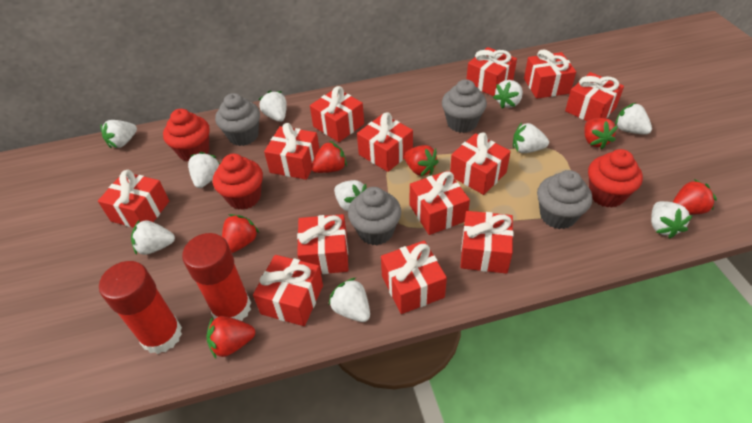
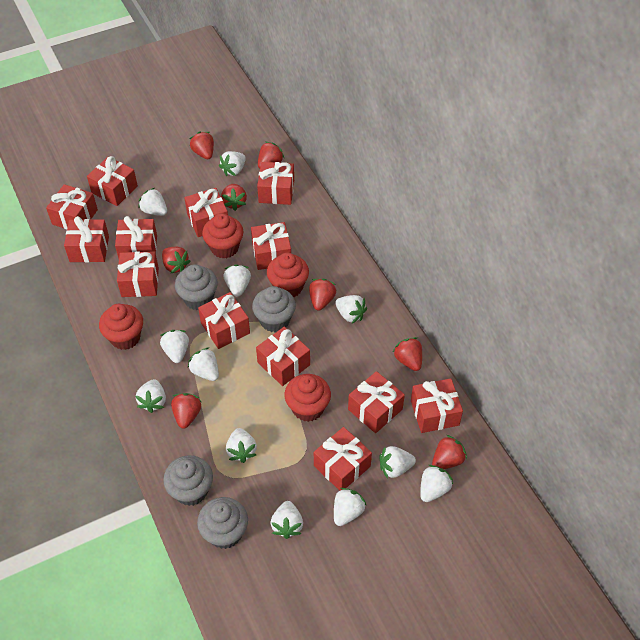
red cupcake: 3 -> 4
red glue stick: 2 -> 0
red strawberry: 6 -> 8
white strawberry: 10 -> 12

